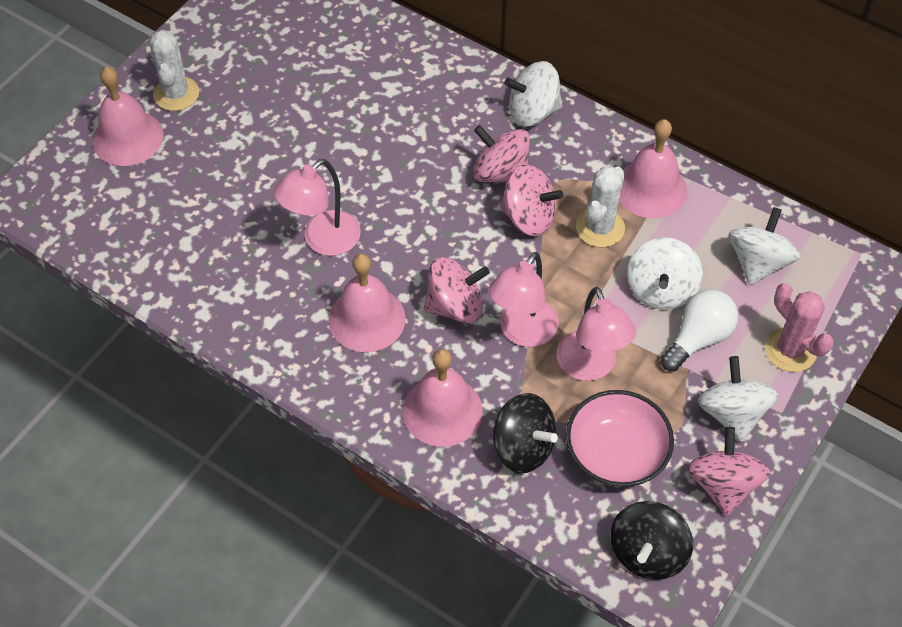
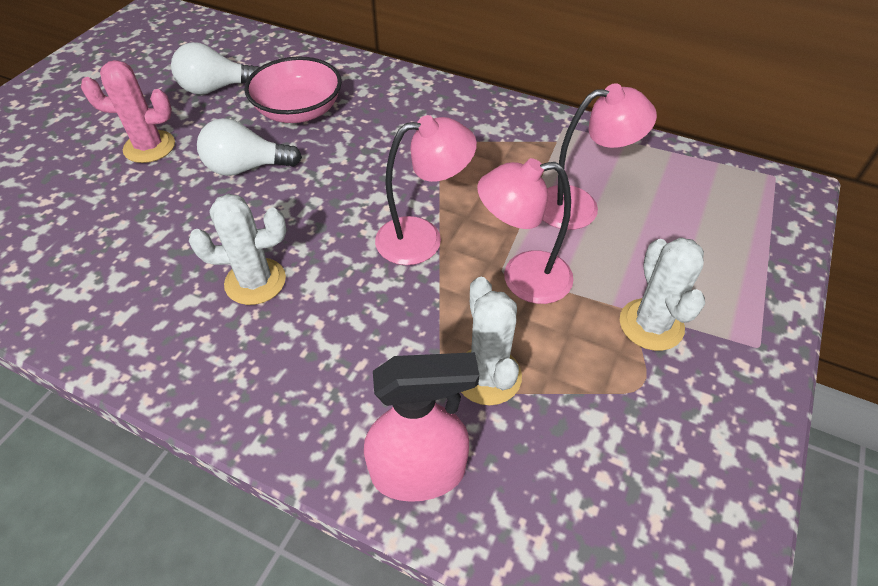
black spinning top: 2 -> 0
pink bell: 4 -> 0
pink spinning top: 4 -> 0
pink spray bottle: 0 -> 1
white cactus: 2 -> 3
white light bulb: 1 -> 2
white spinning top: 4 -> 0

